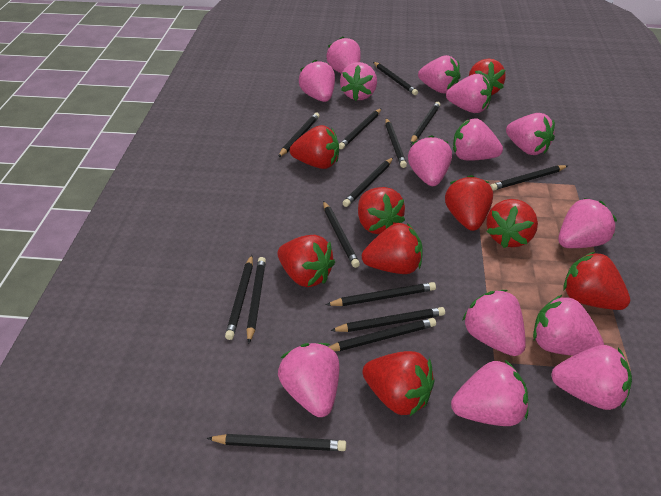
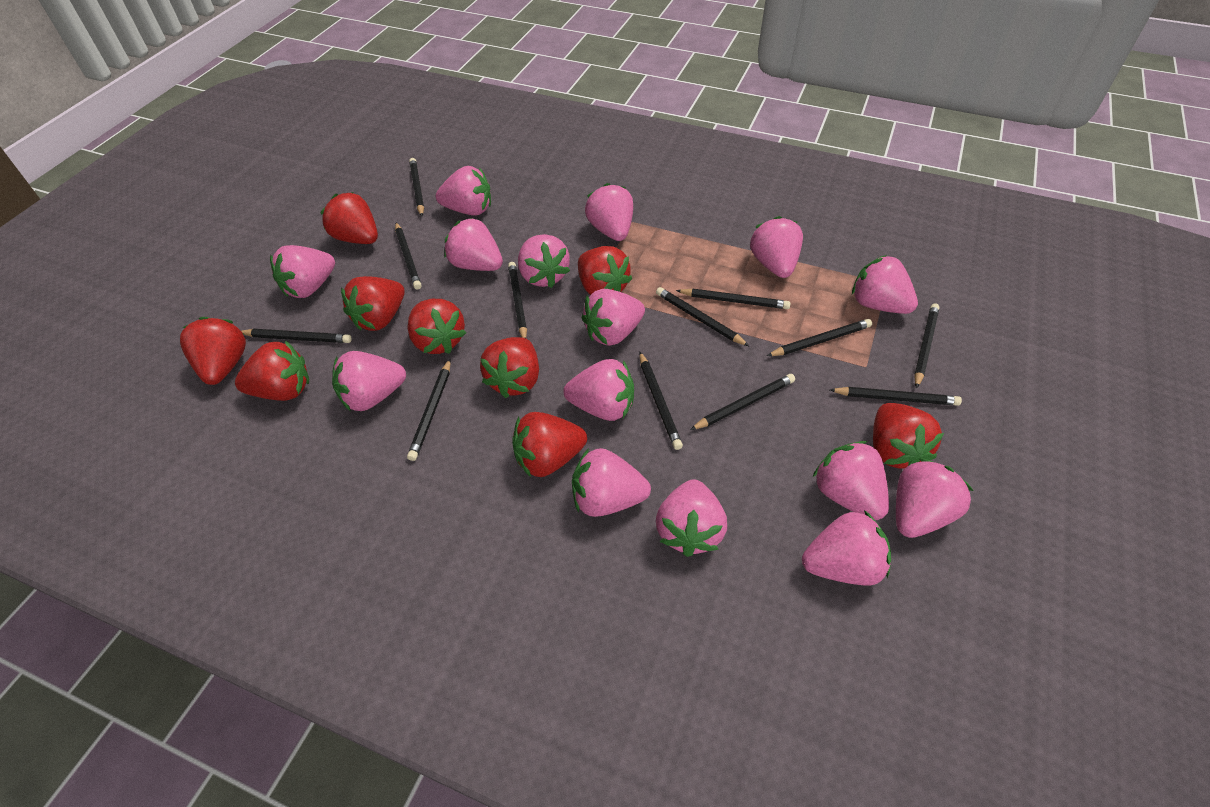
black pencil: 14 -> 12
pink strawberry: 14 -> 15

